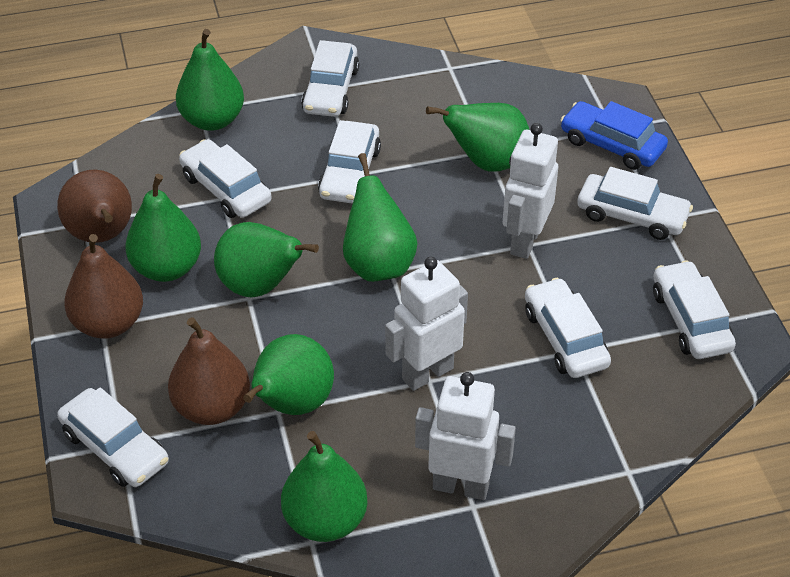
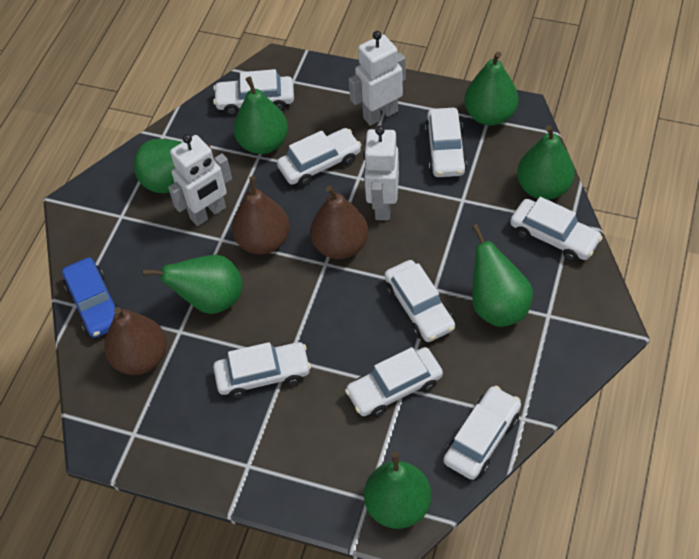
white car: 7 -> 8

